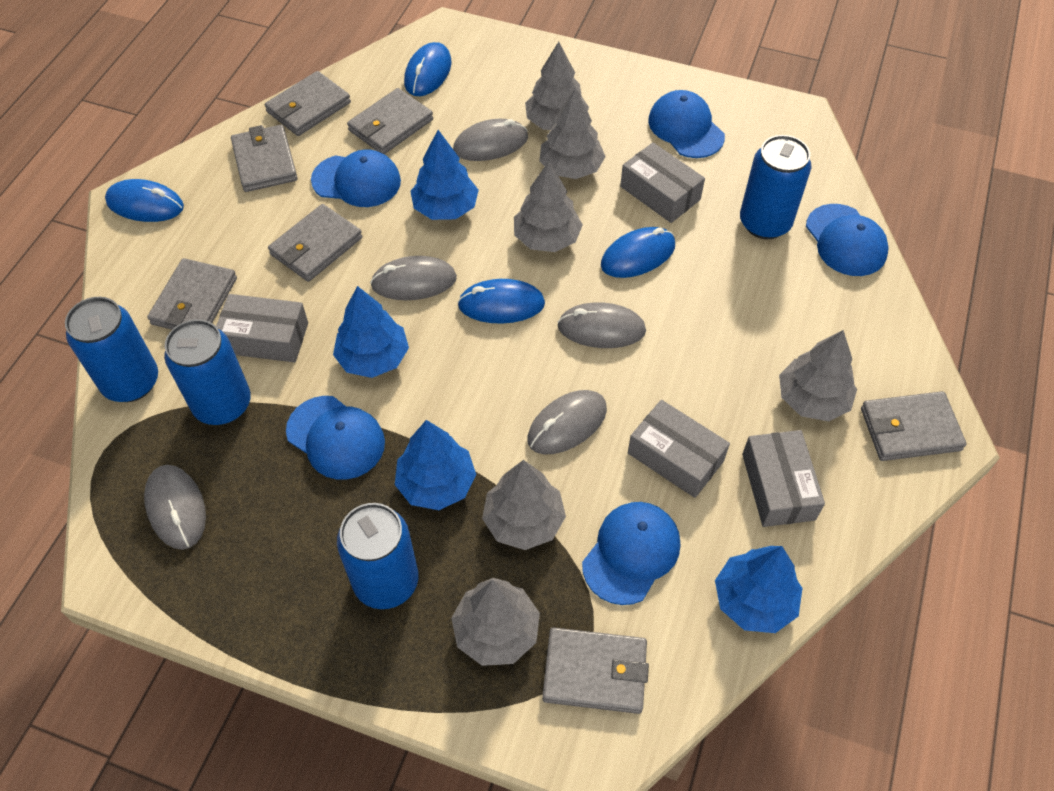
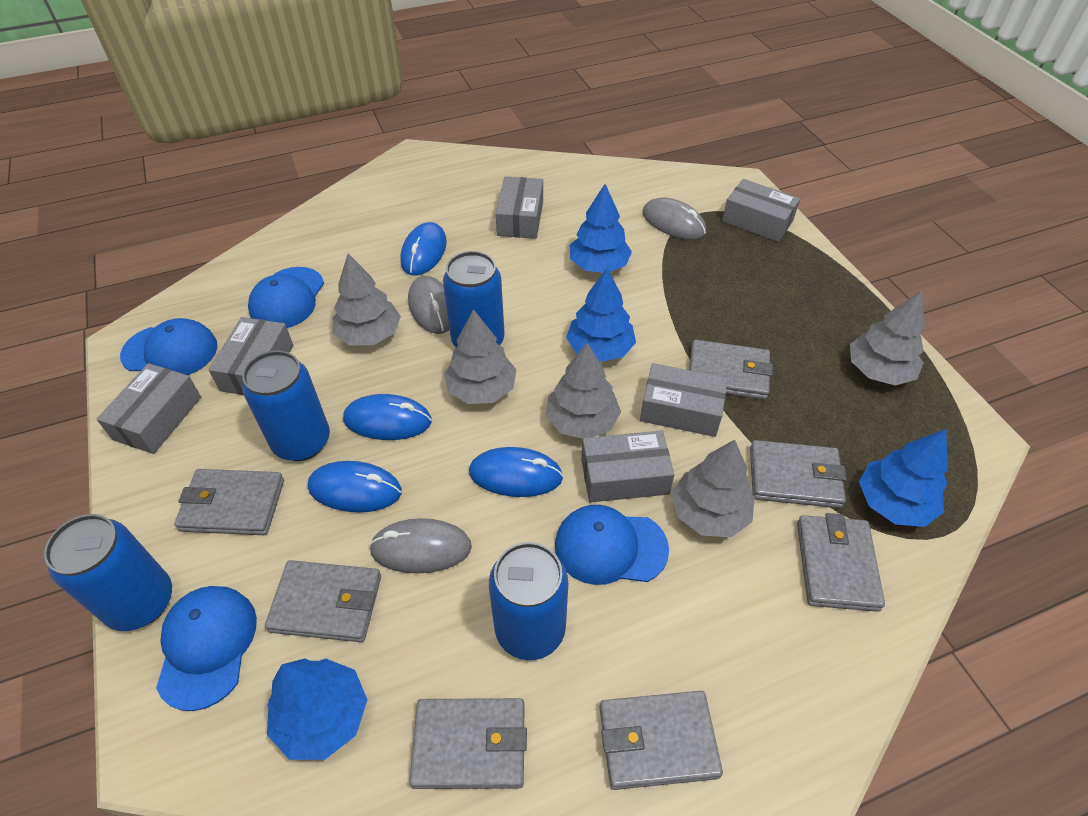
blue cap: 5 -> 4
grey box: 4 -> 6
grey mouse: 5 -> 3
grey tree: 6 -> 5

